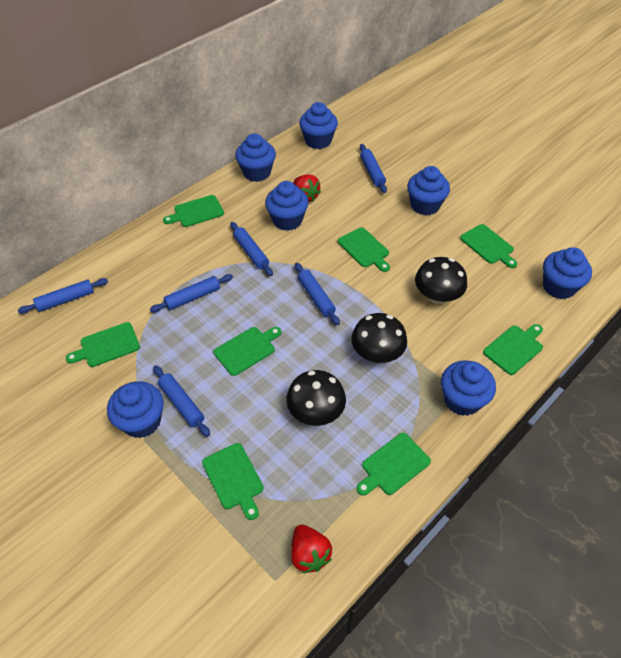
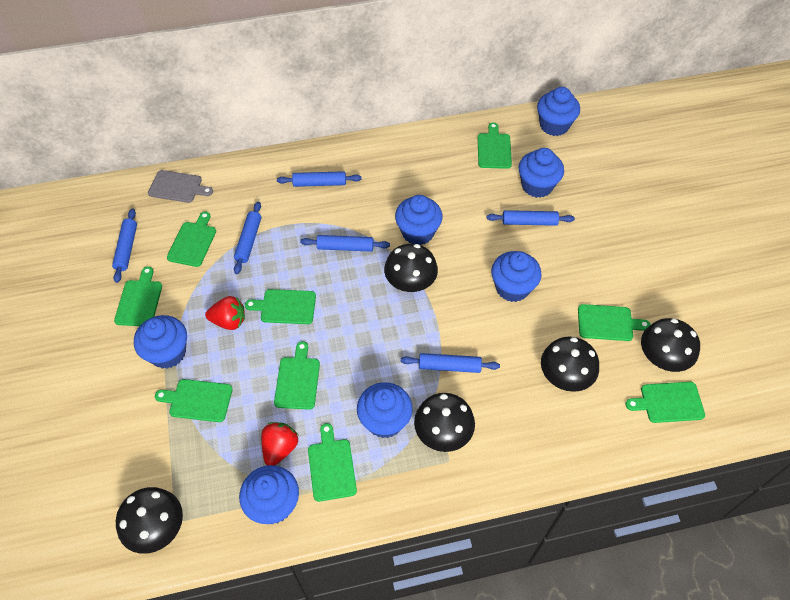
black mushroom: 3 -> 5
green cutting board: 8 -> 9
grey cutting board: 0 -> 1

